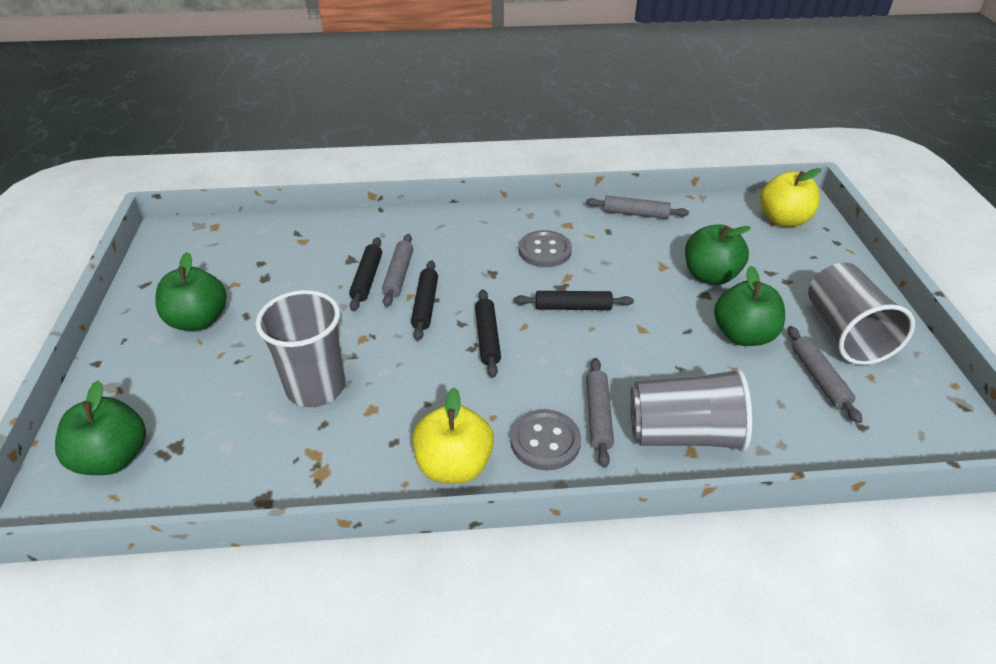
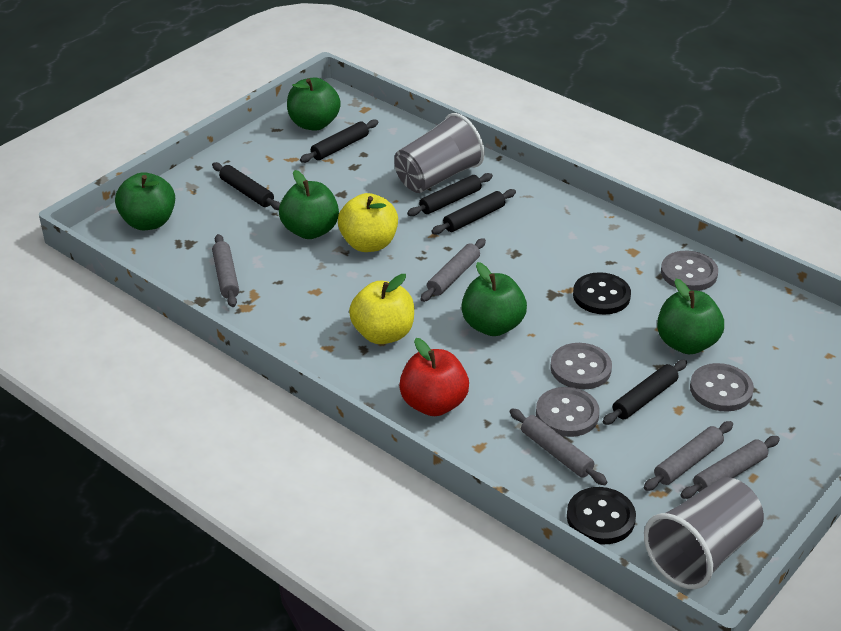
black button: 0 -> 2
black rolling pin: 4 -> 5
green apple: 4 -> 5
grey button: 2 -> 4
grey cup: 3 -> 2
grey rolling pin: 4 -> 5
red apple: 0 -> 1

